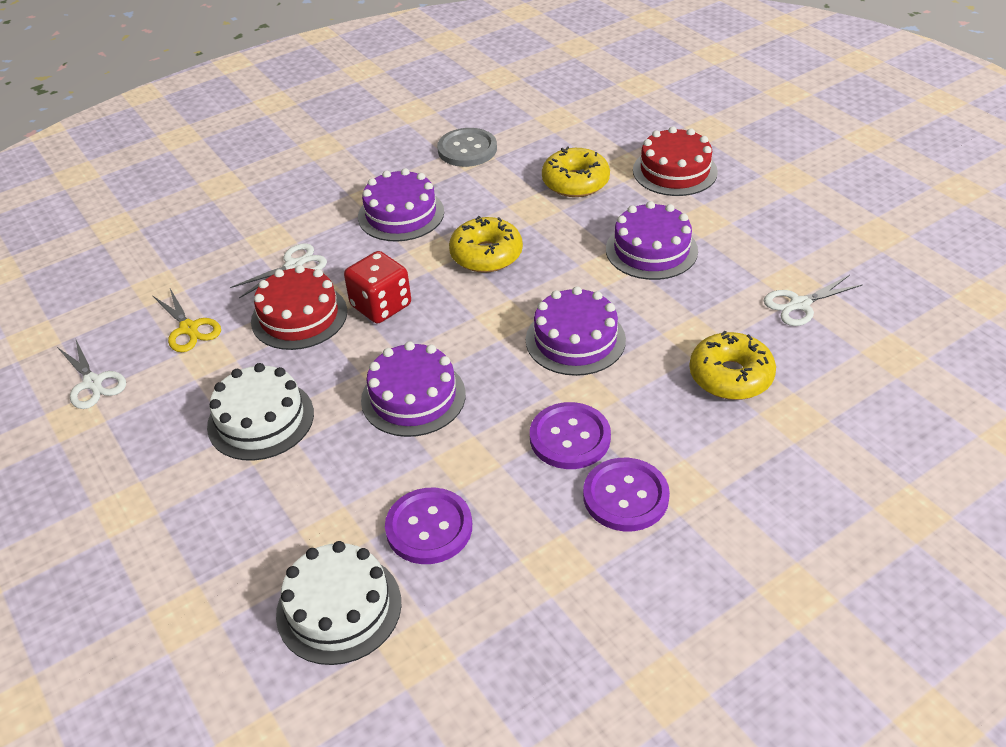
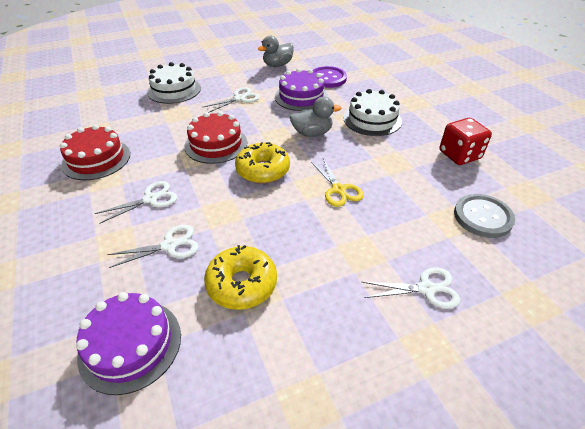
grey duck: 0 -> 2
purple button: 3 -> 1
purple cake: 4 -> 2
white scissors: 3 -> 4
yellow donut: 3 -> 2

